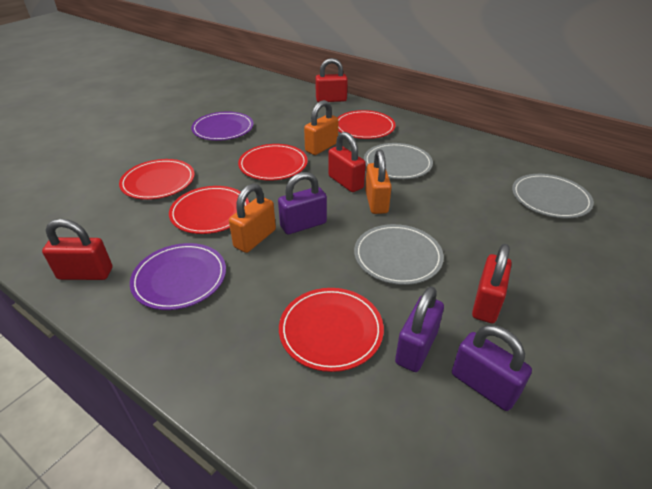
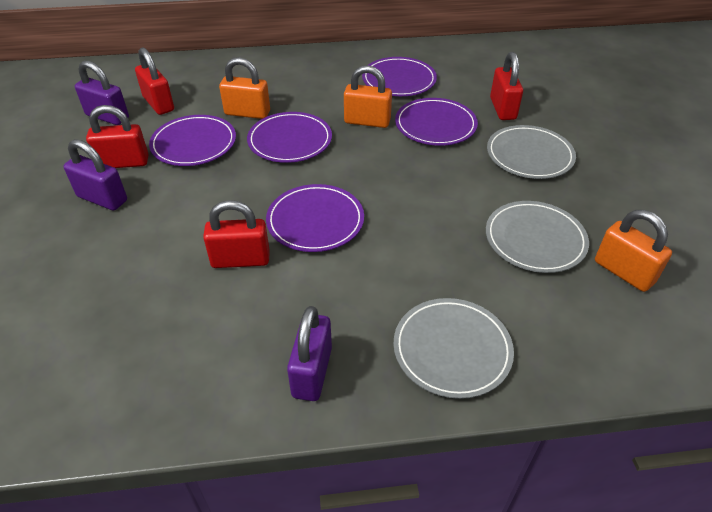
purple plate: 2 -> 5
red plate: 5 -> 0

